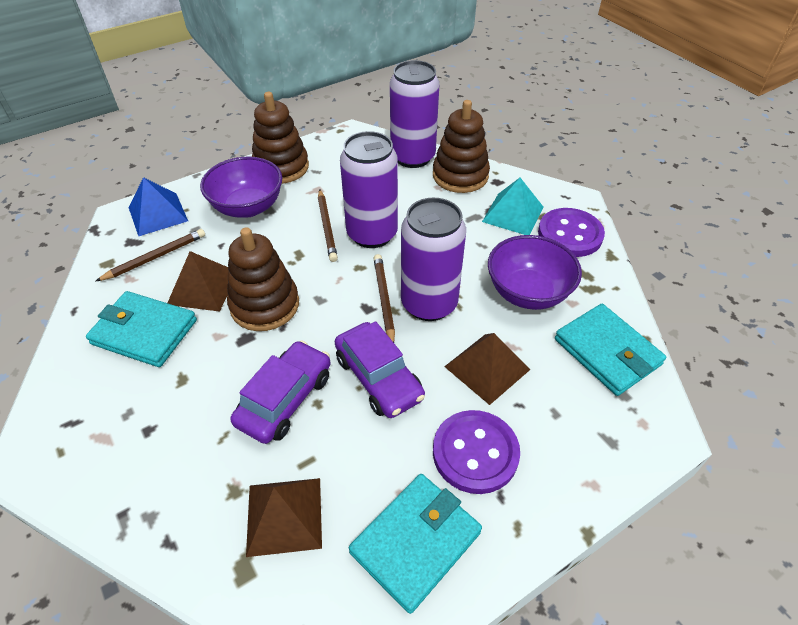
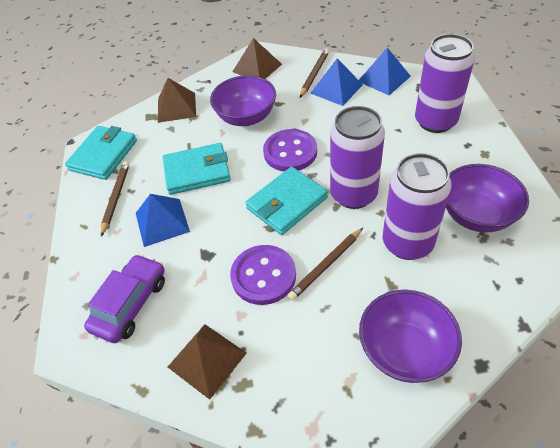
blue pyramid: 1 -> 3
brown stacking toy: 3 -> 0
purple bowl: 2 -> 3
purple car: 2 -> 1
turquoise pyramid: 1 -> 0

